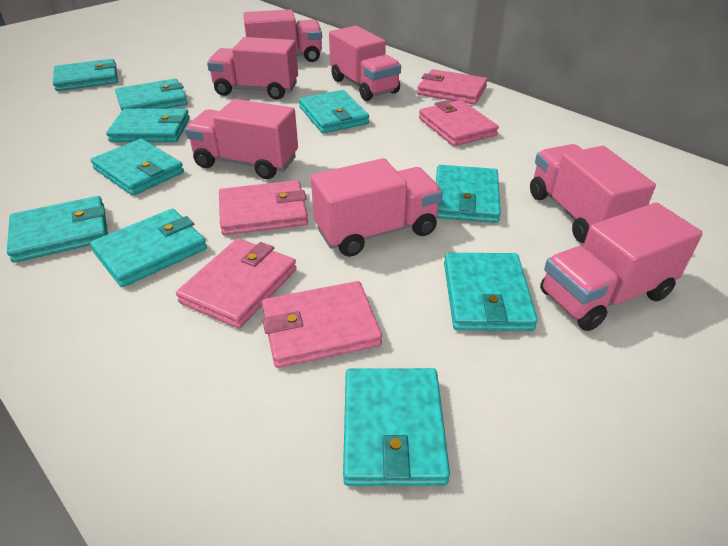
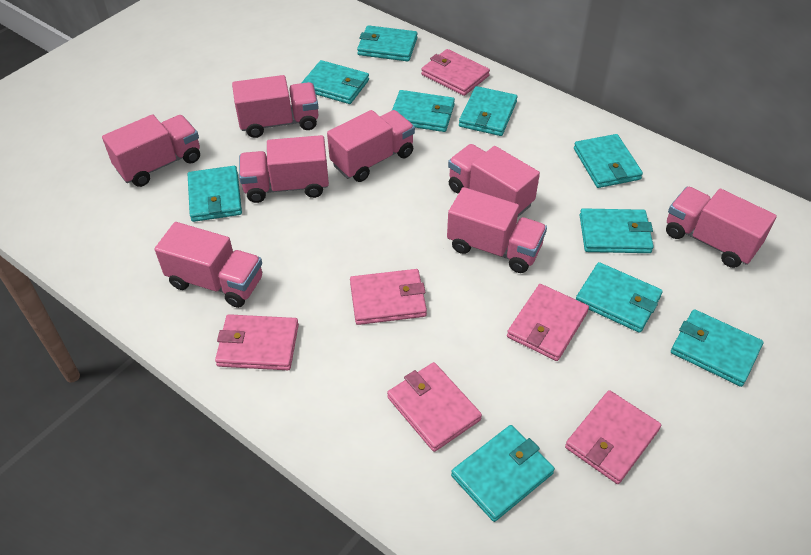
pink truck: 7 -> 8
pink wallet: 5 -> 6

